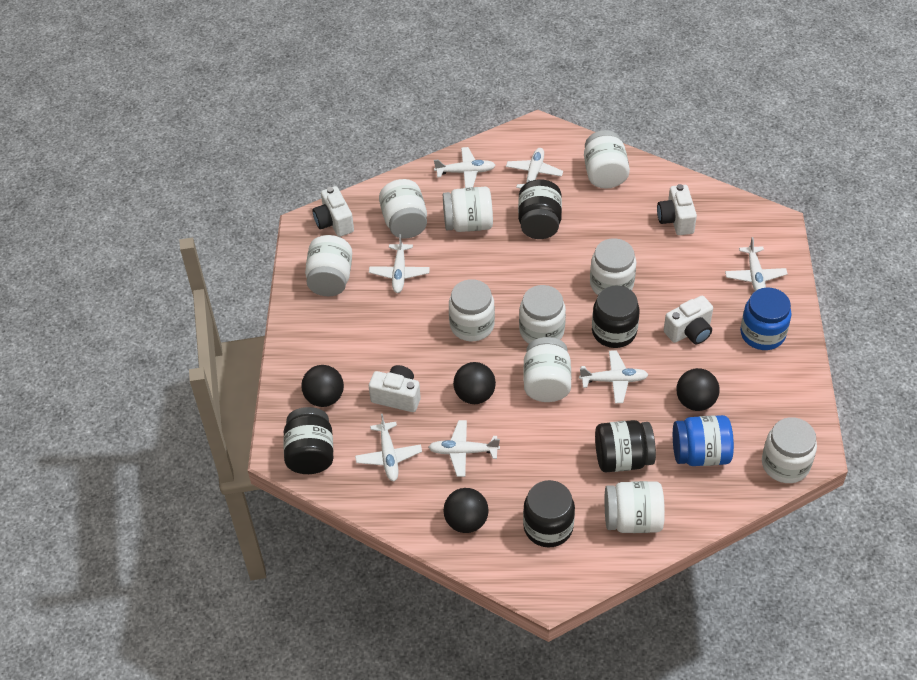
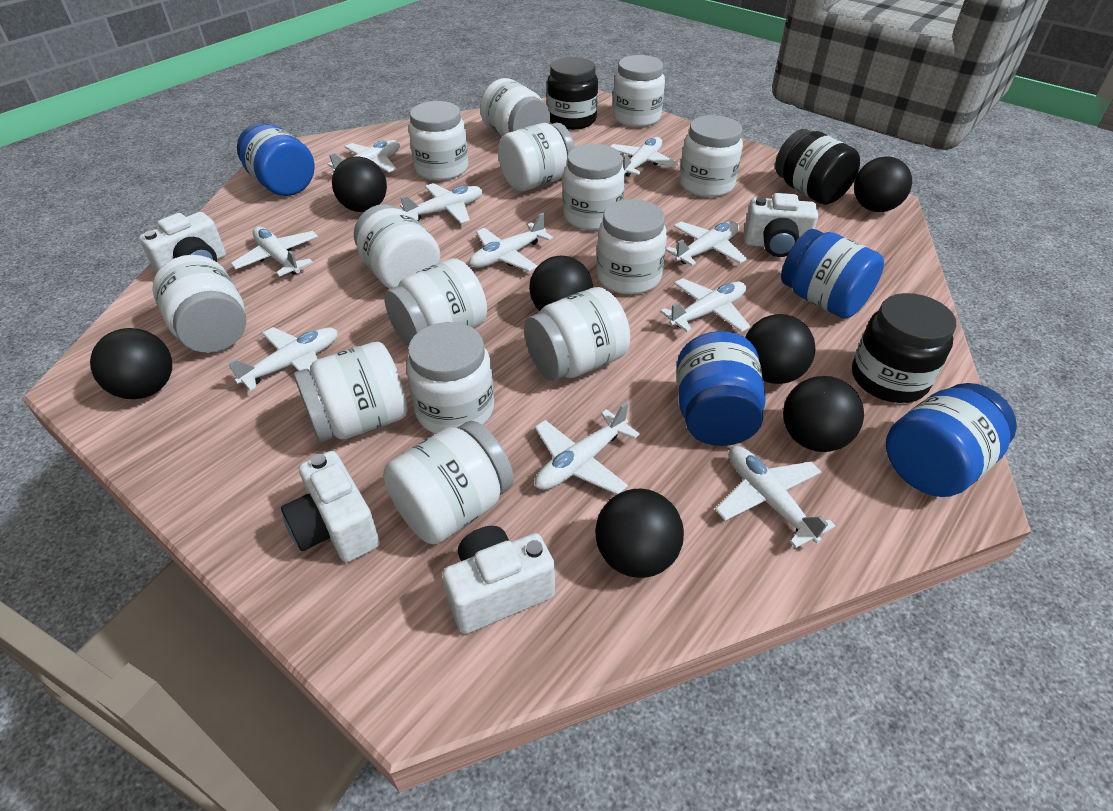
black ball: 4 -> 7
black jar: 5 -> 3
blue jar: 2 -> 4
white jar: 10 -> 14
white plane: 7 -> 10

